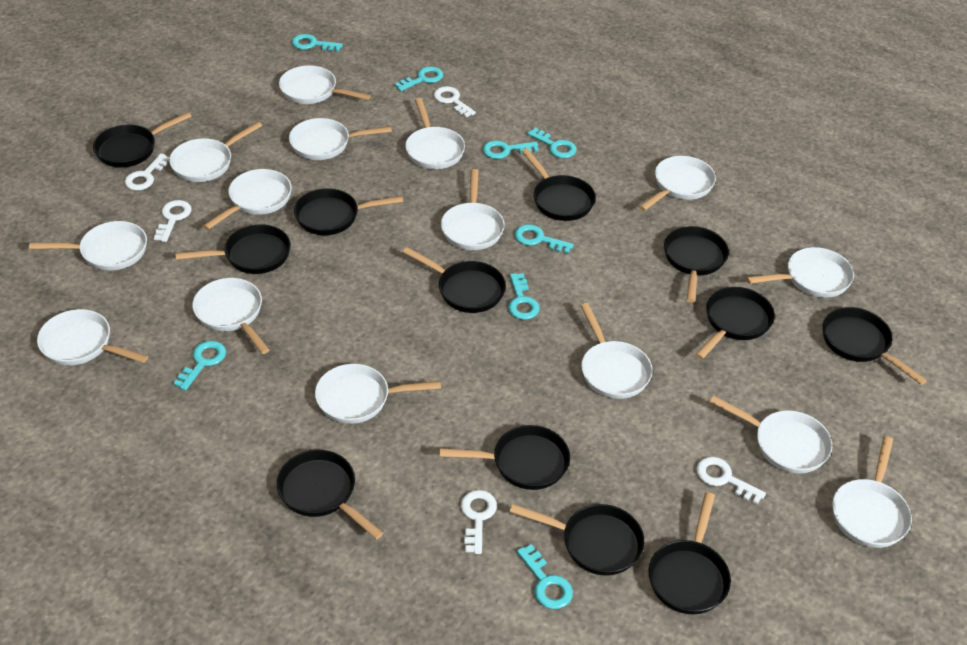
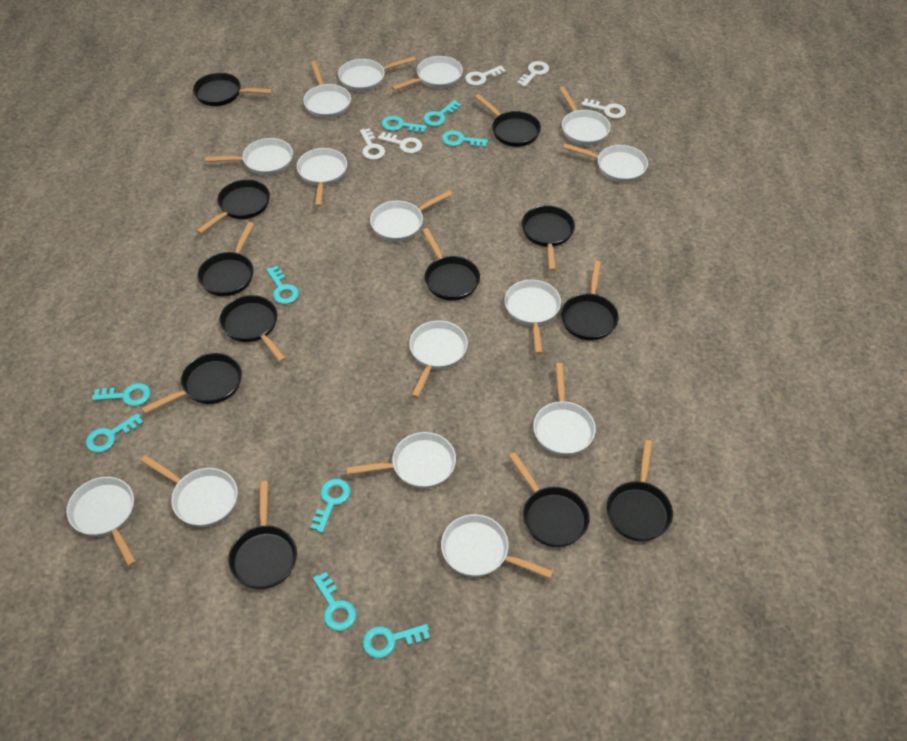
turquoise key: 8 -> 9

